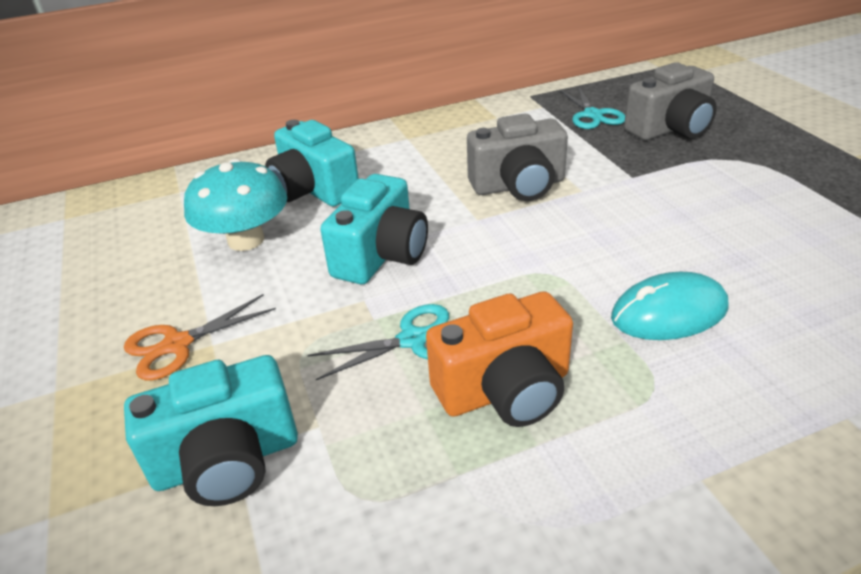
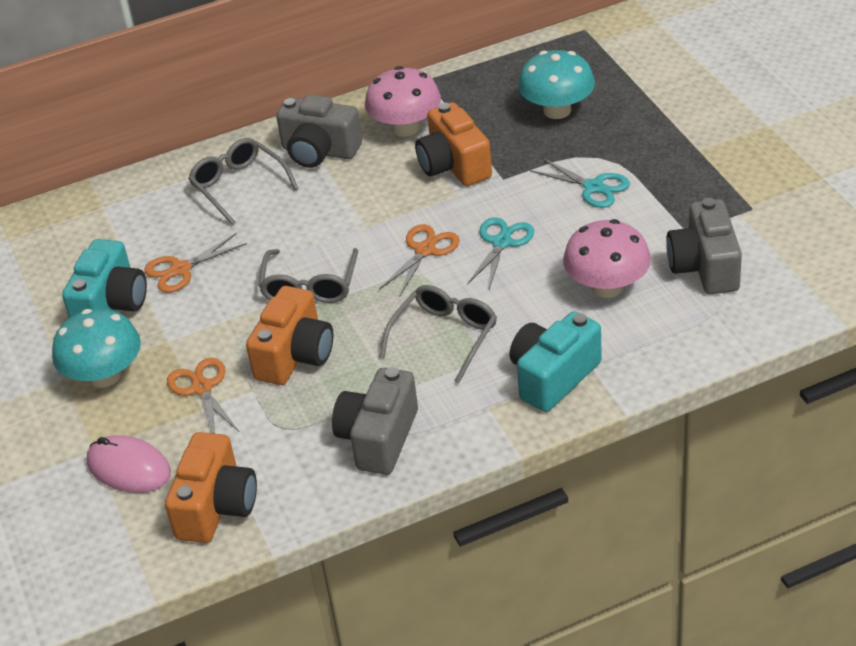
grey camera: 2 -> 3
grey glasses: 0 -> 3
orange camera: 1 -> 3
orange scissors: 1 -> 3
pink mouse: 0 -> 1
pink mushroom: 0 -> 2
turquoise camera: 3 -> 2
turquoise mouse: 1 -> 0
turquoise mushroom: 1 -> 2

